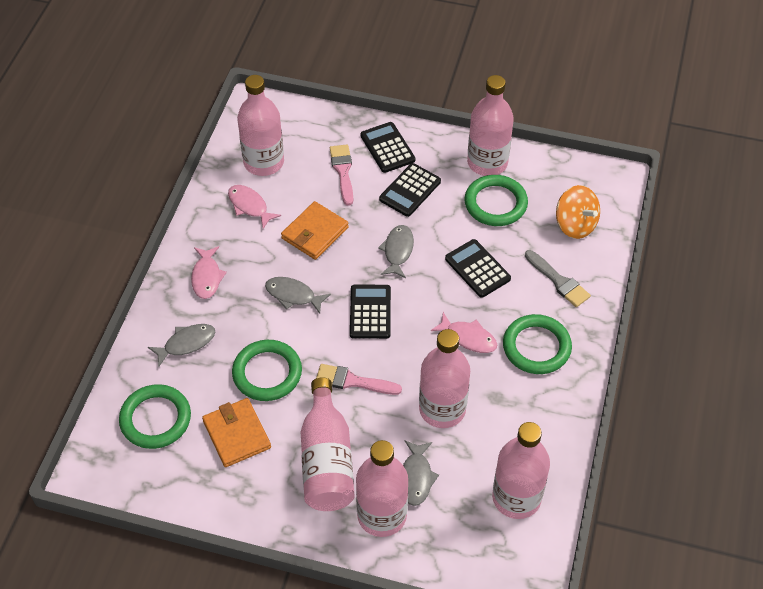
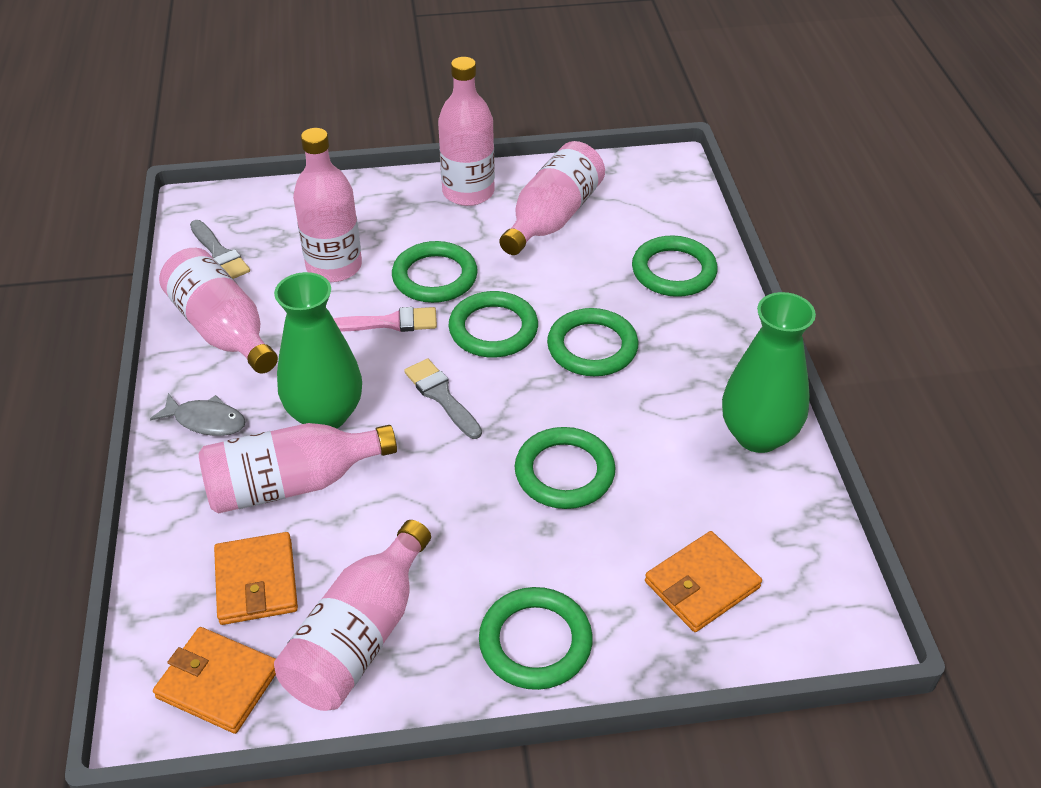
black calculator: 4 -> 0
green ring: 4 -> 6
green vase: 0 -> 2
grey brush: 1 -> 2
grey fish: 4 -> 1
orange spinning top: 1 -> 0
orange wallet: 2 -> 3
pink brush: 2 -> 1
pink fish: 3 -> 0

